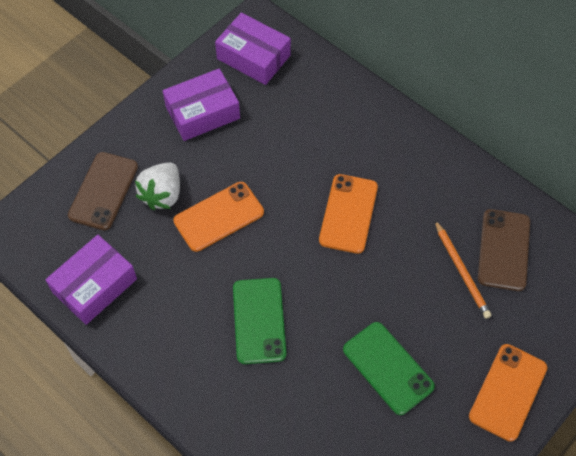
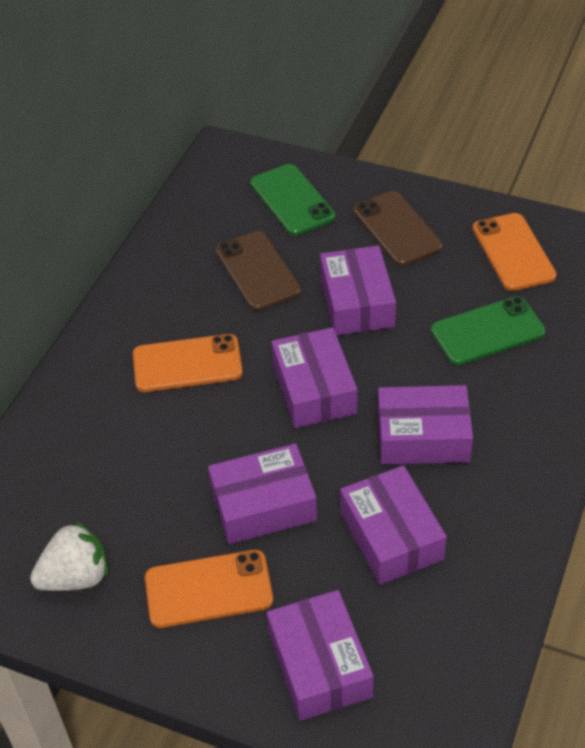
orange pencil: 1 -> 0
purple box: 3 -> 6

